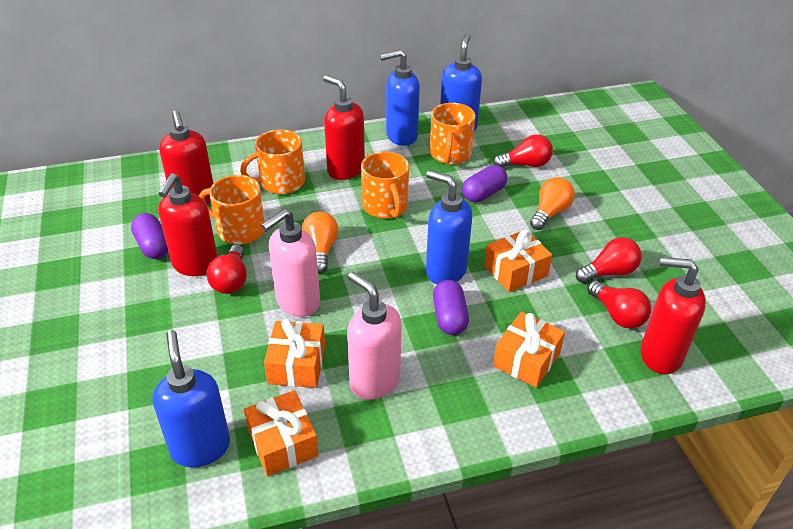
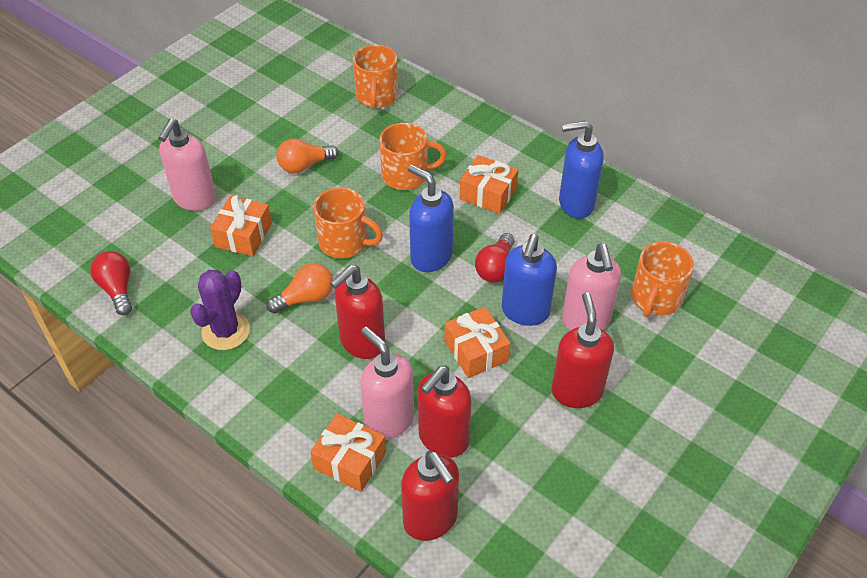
blue soap dispenser: 4 -> 3
pink soap dispenser: 2 -> 3
purple cactus: 0 -> 1
purple capsule: 3 -> 0
red light bulb: 4 -> 2

